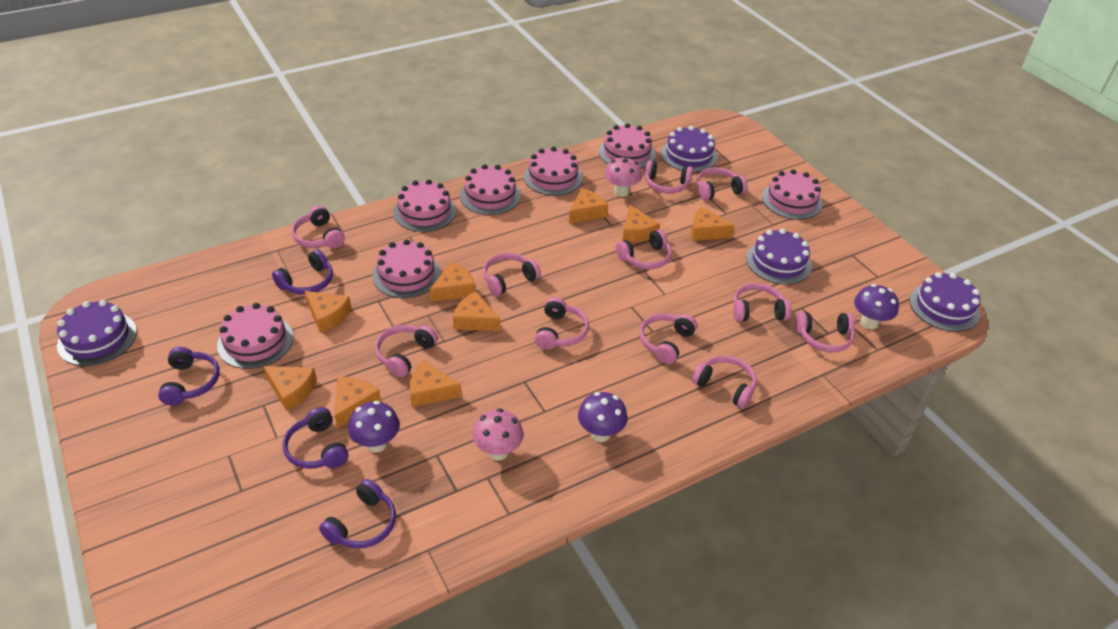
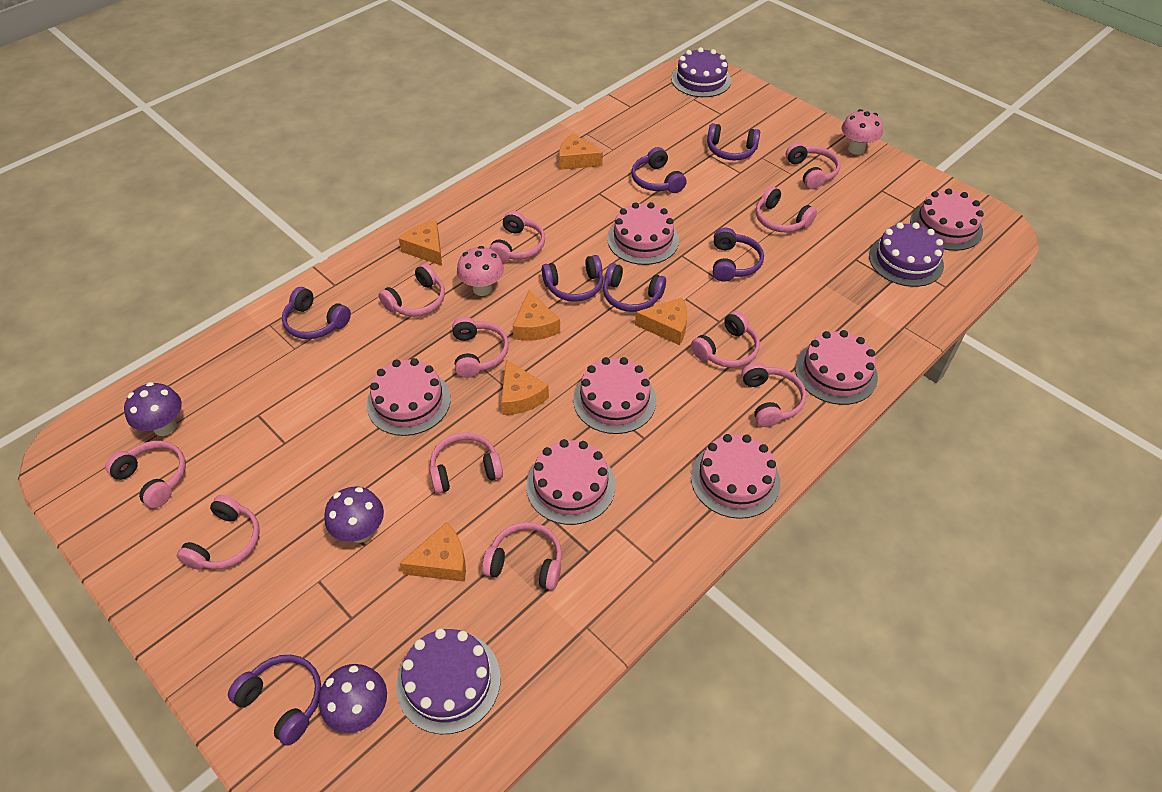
orange cheese: 9 -> 6
purple cake: 4 -> 3
purple headphones: 4 -> 7

